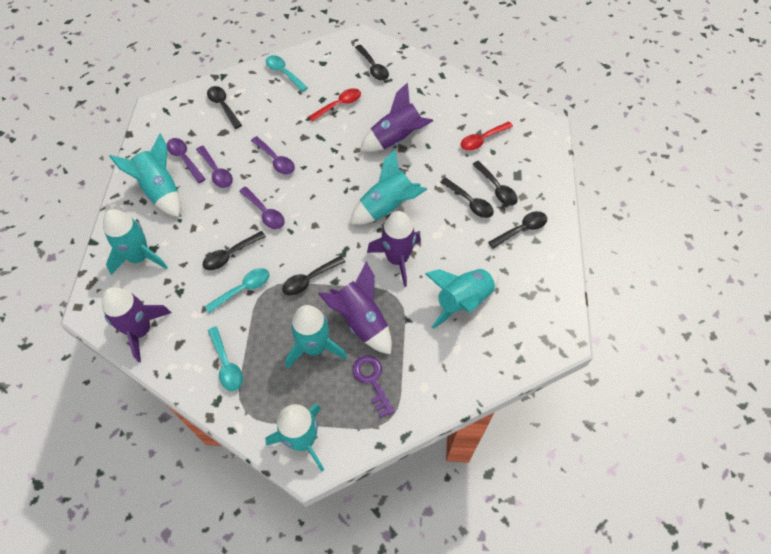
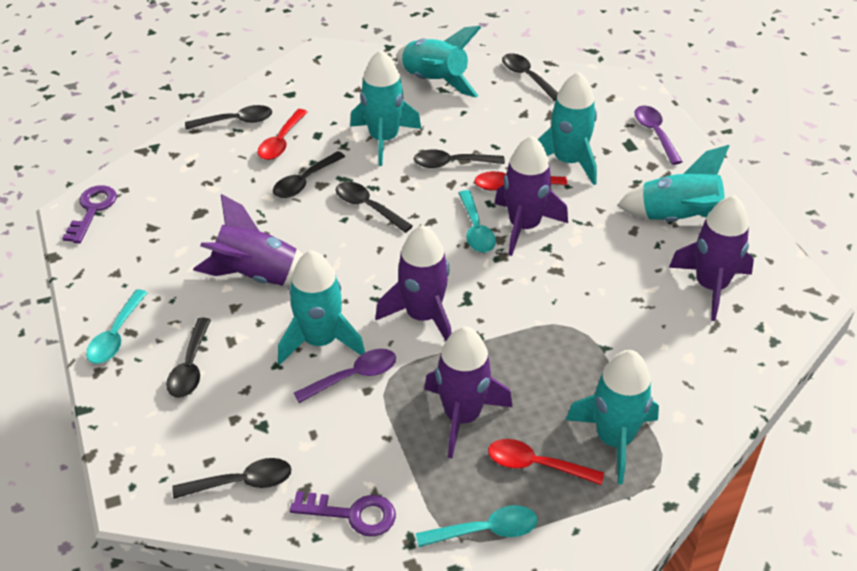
purple key: 1 -> 2
purple rocket: 4 -> 5
purple spoon: 4 -> 2
red spoon: 2 -> 3

